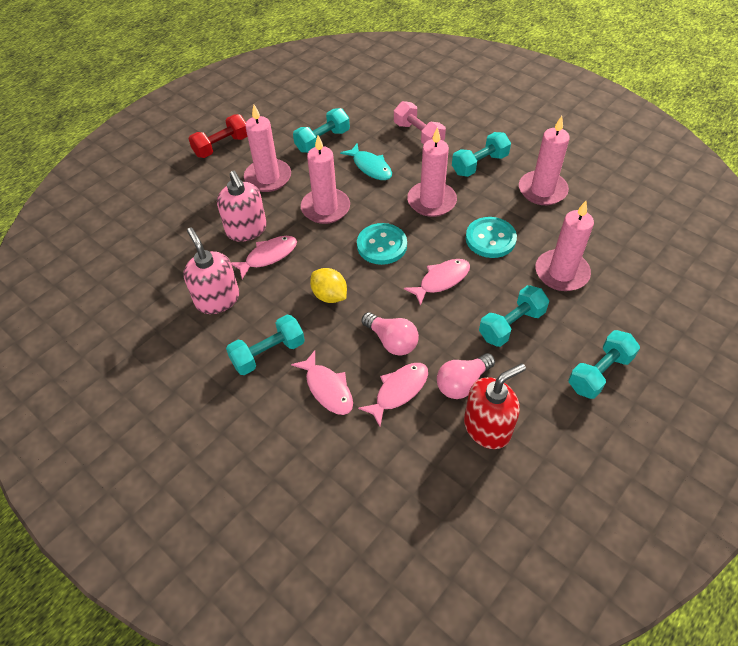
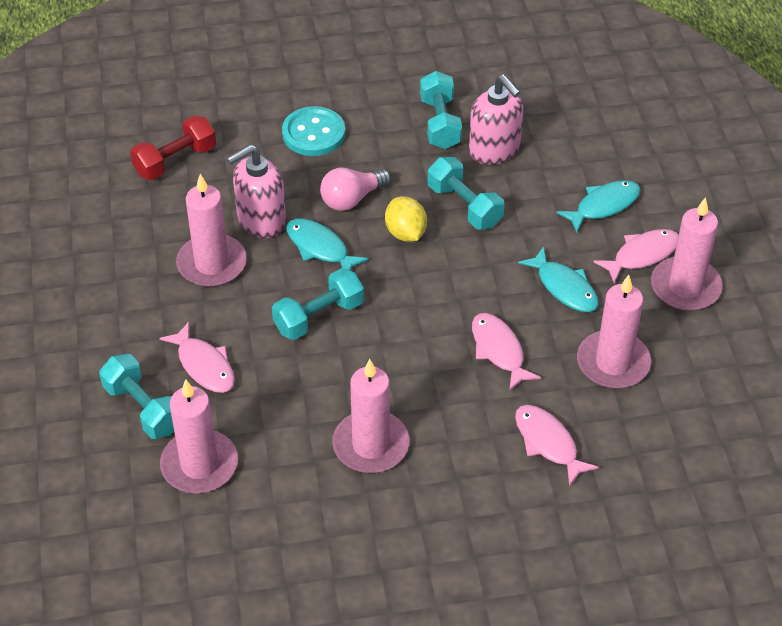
pink dumbbell: 1 -> 0
pink light bulb: 2 -> 1
red soap dispenser: 1 -> 0
turquoise button: 2 -> 1
turquoise dumbbell: 5 -> 4
turquoise fish: 1 -> 3

